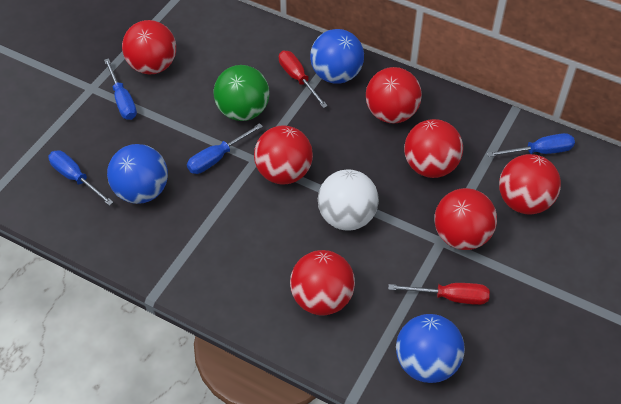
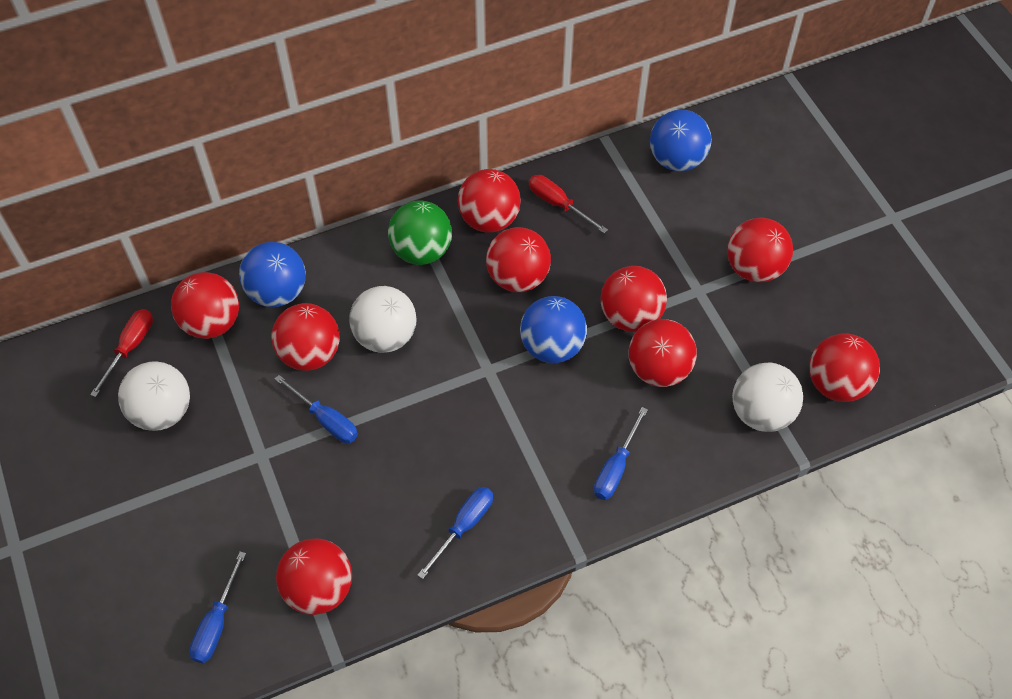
red ball: 7 -> 9
white ball: 1 -> 3

